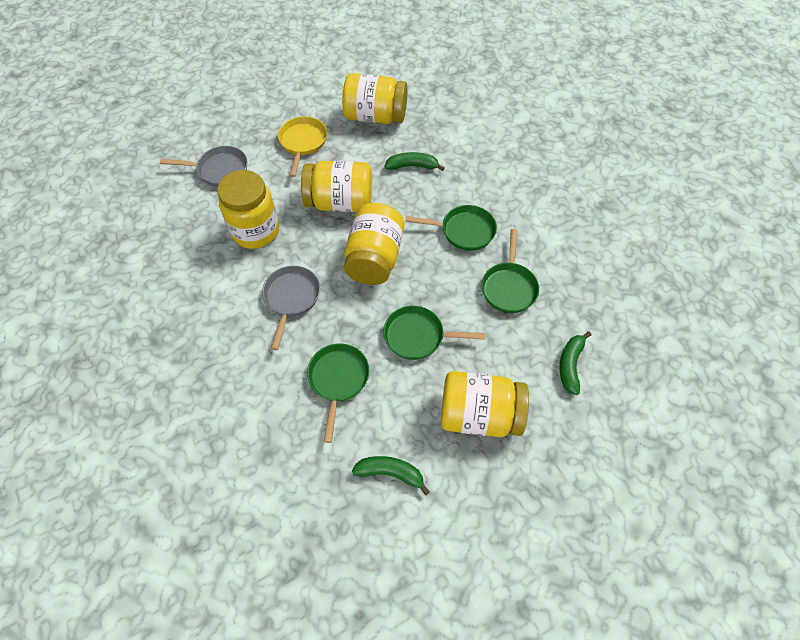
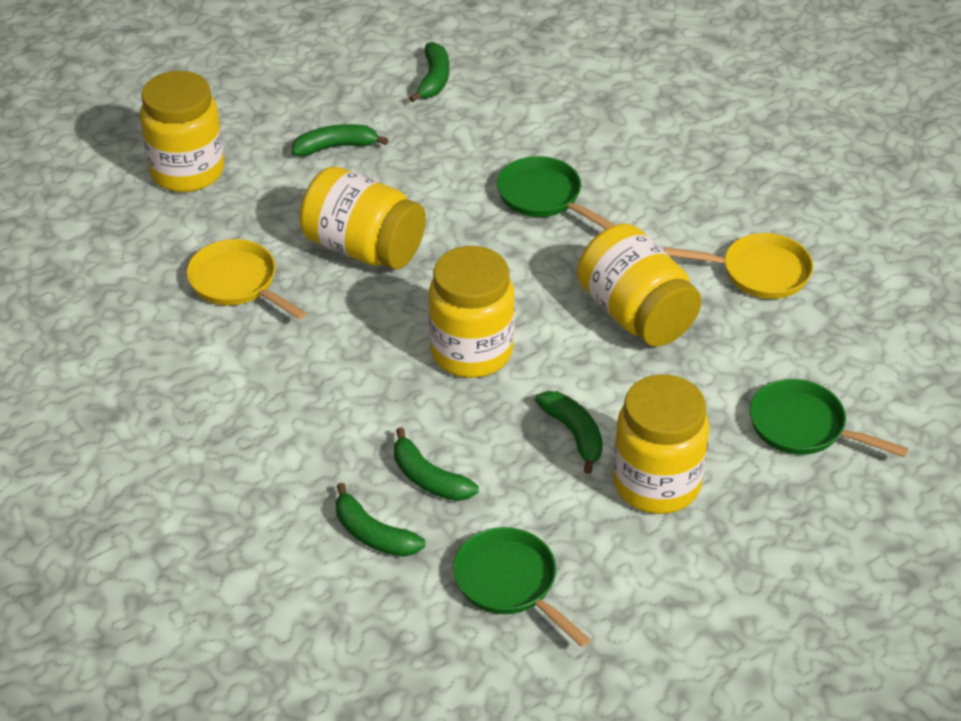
green banana: 3 -> 5
green pan: 4 -> 3
grey pan: 2 -> 0
yellow pan: 1 -> 2

